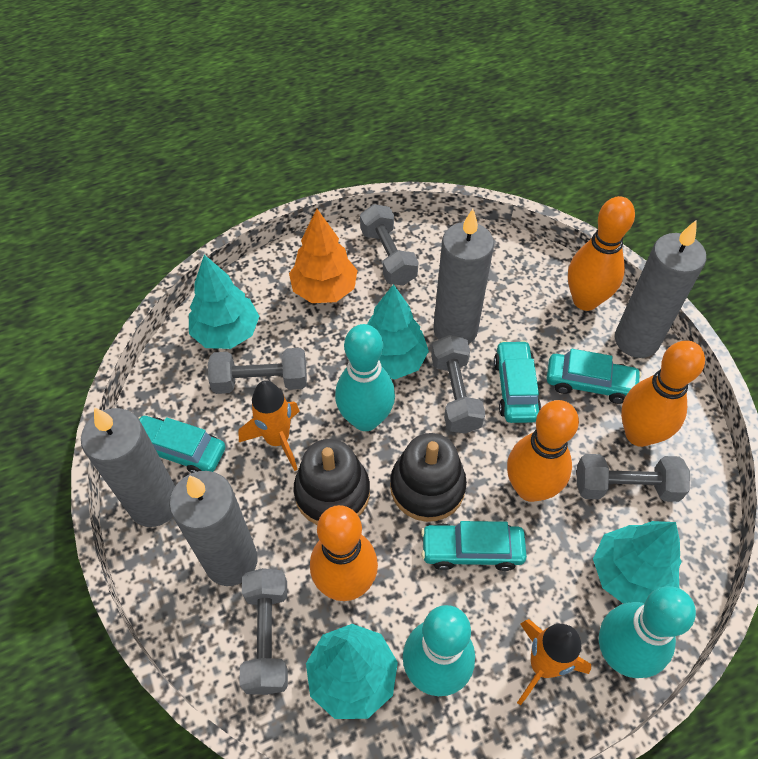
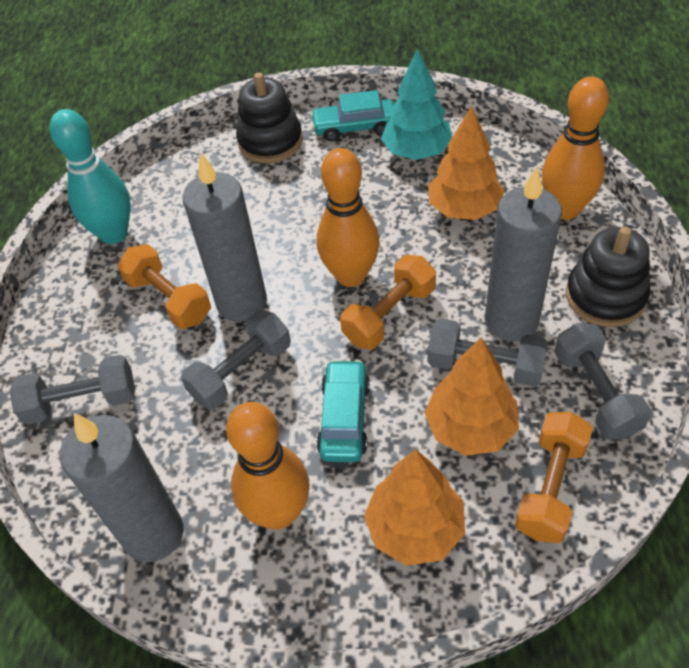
grey candle: 4 -> 3
grey dumbbell: 5 -> 4
orange bowling pin: 4 -> 3
orange dumbbell: 0 -> 3
orange rocket: 2 -> 0
orange tree: 1 -> 3
turquoise bowling pin: 3 -> 1
turquoise car: 4 -> 2
turquoise tree: 4 -> 1

